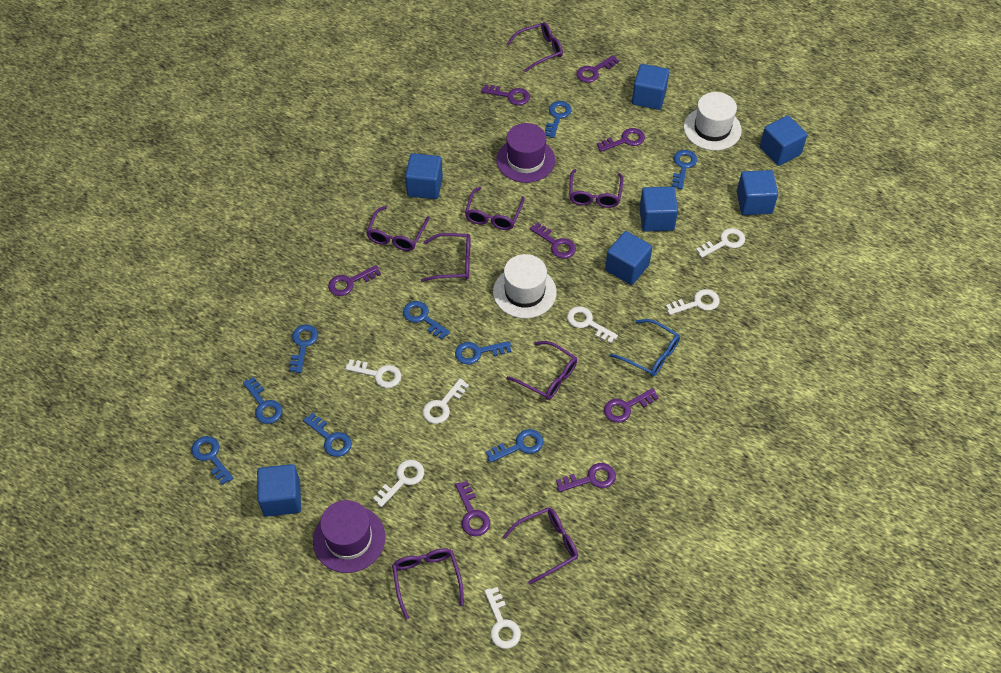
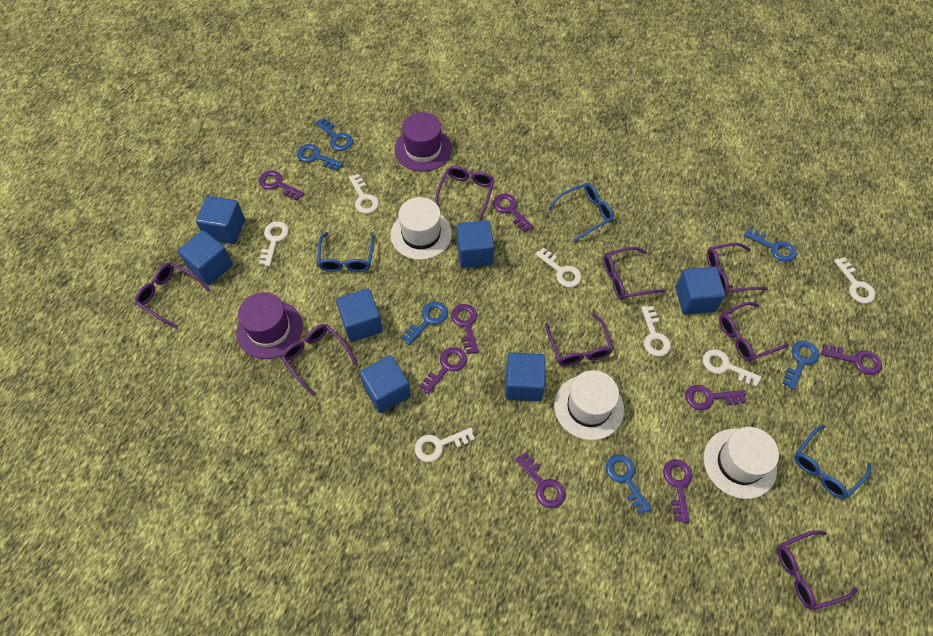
blue glasses: 1 -> 3
blue key: 9 -> 6
white hat: 2 -> 3

